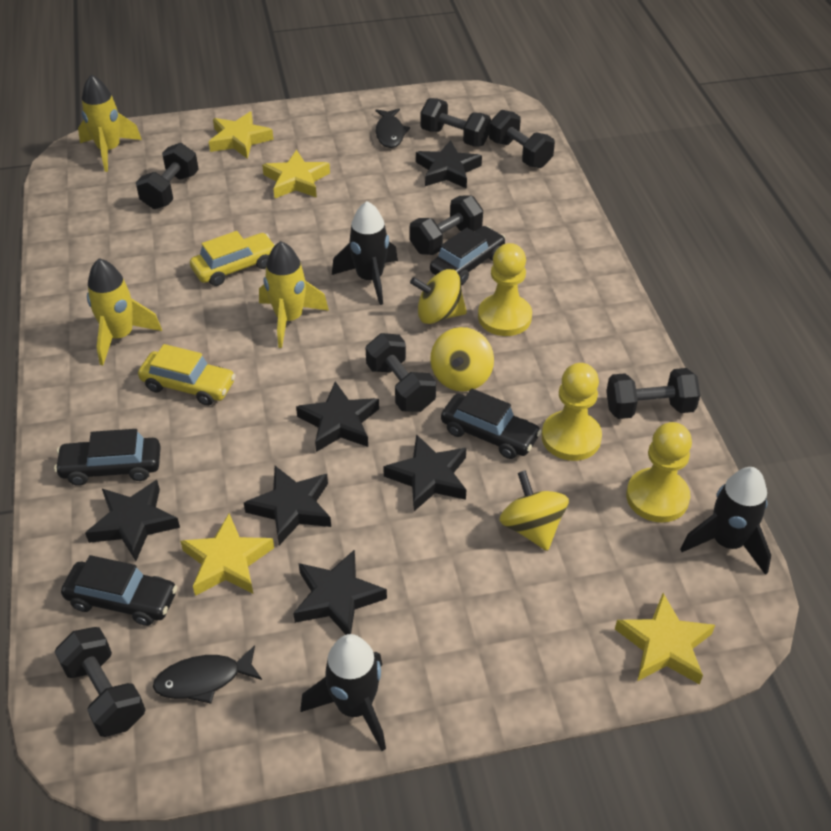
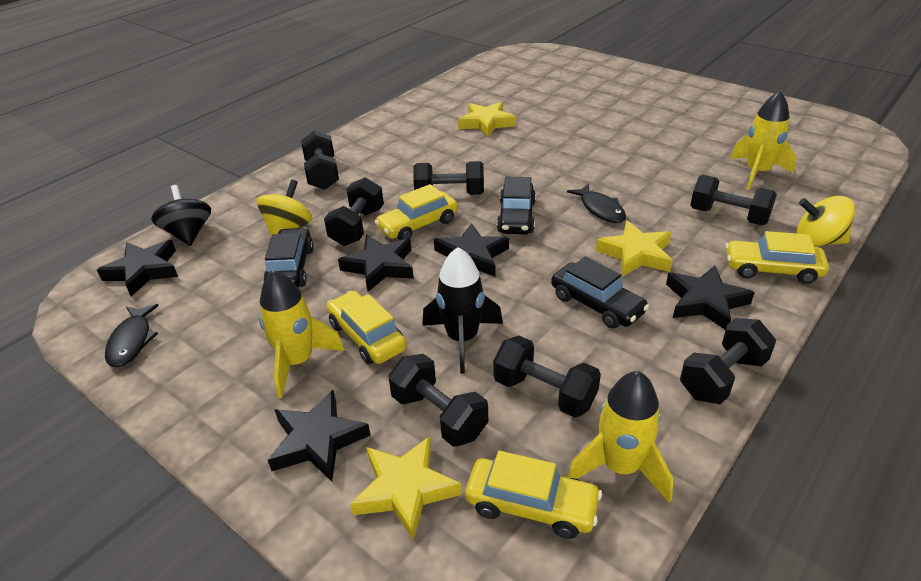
black car: 4 -> 3
black rocket: 3 -> 1
black spinning top: 0 -> 1
black star: 6 -> 5
yellow car: 2 -> 4
yellow pawn: 3 -> 0
yellow spinning top: 3 -> 2
yellow star: 4 -> 3

